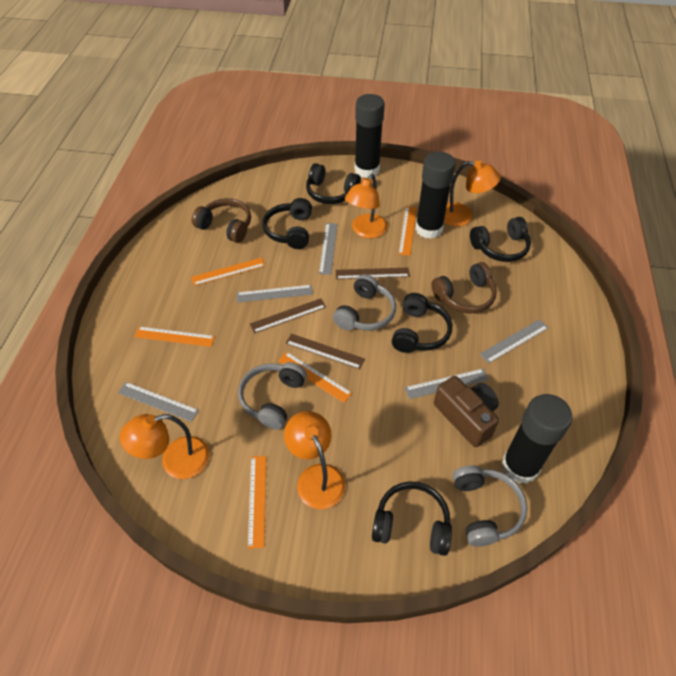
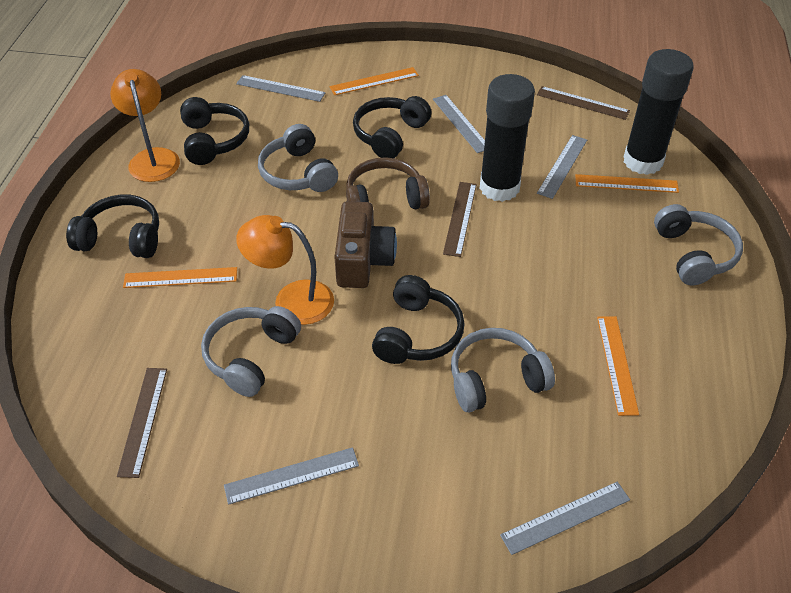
black glue stick: 3 -> 2
black headphones: 5 -> 4
brown headphones: 2 -> 1
grey headphones: 3 -> 4
orange lamp: 4 -> 2
orange ruler: 5 -> 4

